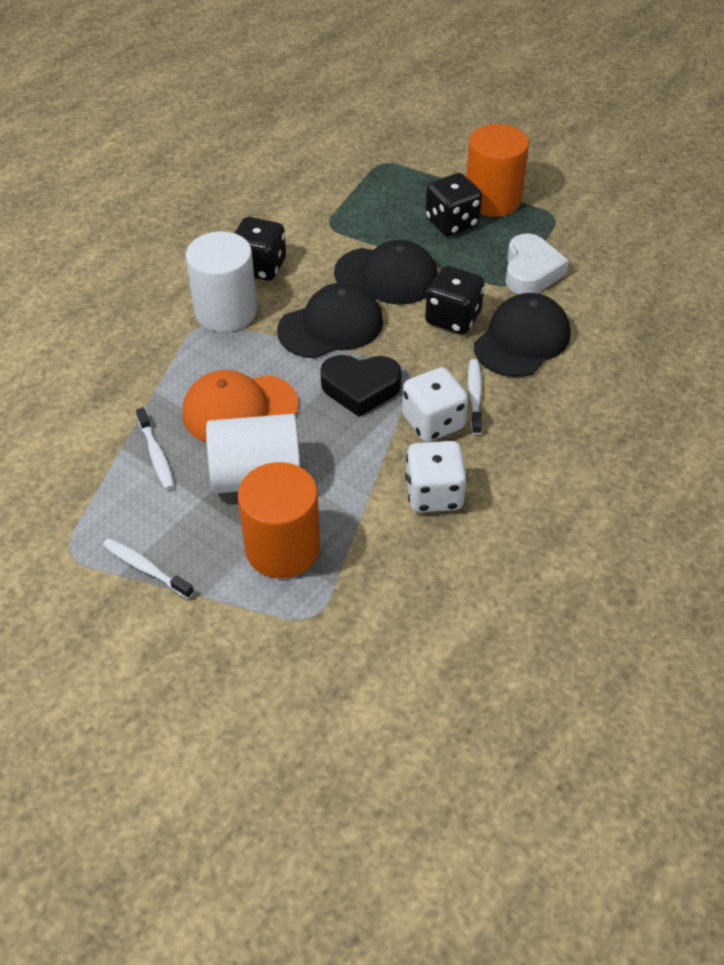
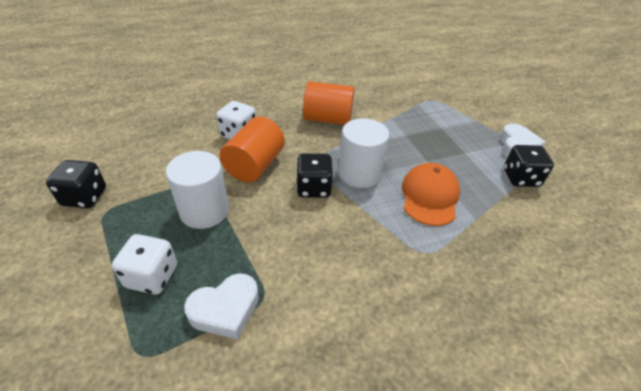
black cap: 3 -> 0
black heart: 1 -> 0
white heart: 1 -> 2
white toothbrush: 3 -> 0

